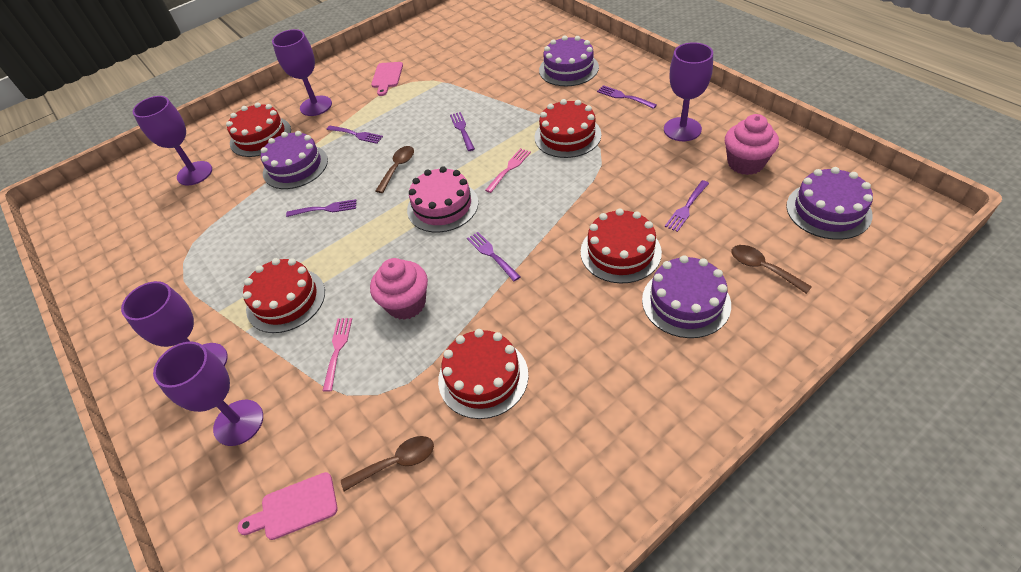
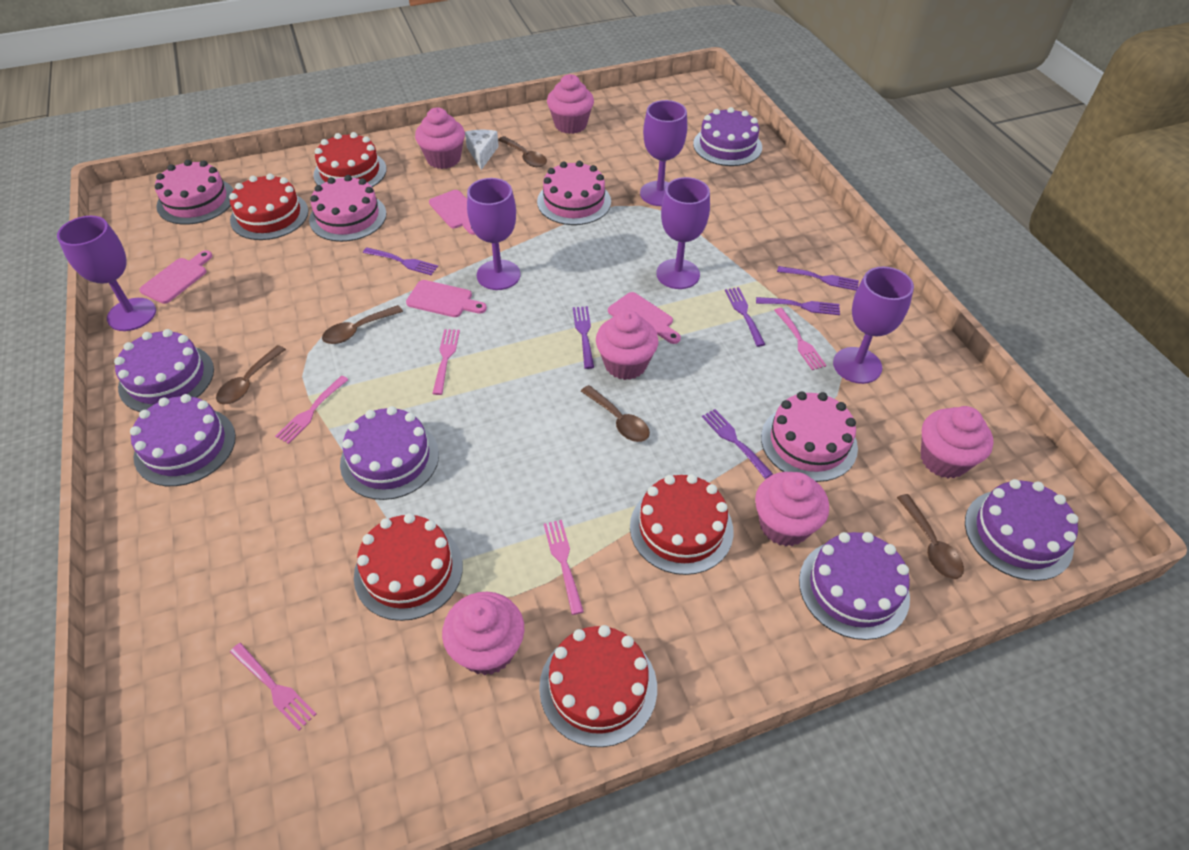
brown spoon: 3 -> 5
pink cake: 1 -> 4
pink cupcake: 2 -> 6
pink cutting board: 2 -> 4
pink fork: 2 -> 5
purple cake: 4 -> 6
white cheese: 0 -> 1

